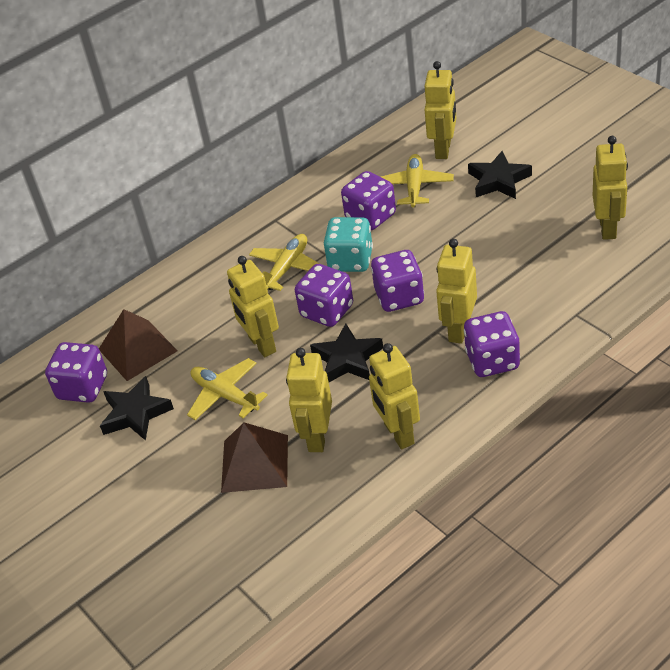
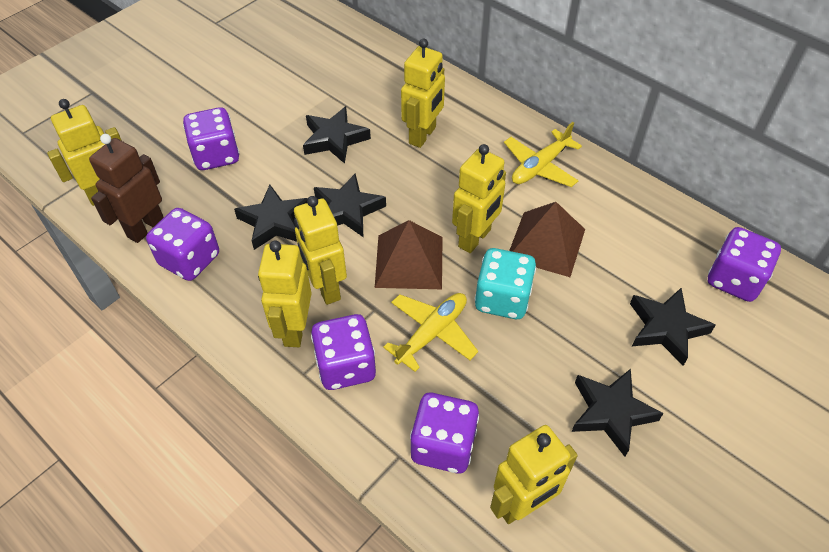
black star: 3 -> 5
brown robot: 0 -> 1
yellow plane: 3 -> 2

